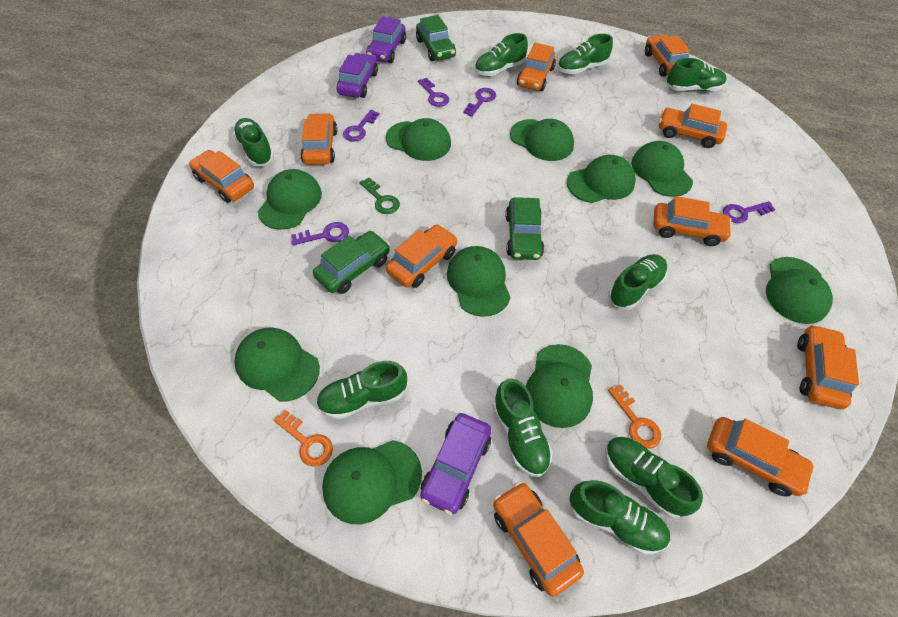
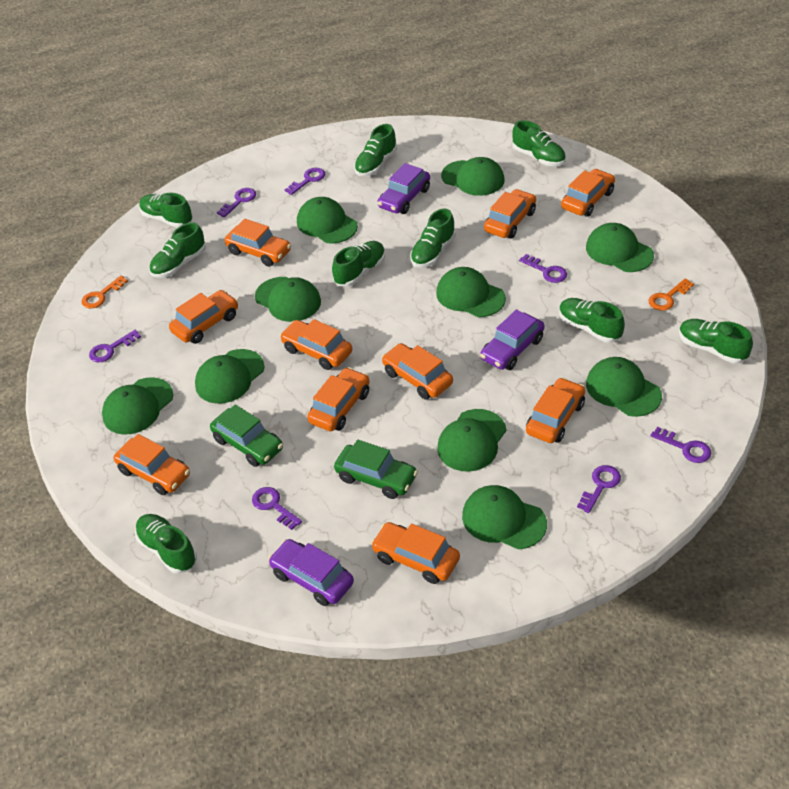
green car: 3 -> 2
green key: 1 -> 0
purple key: 5 -> 7

